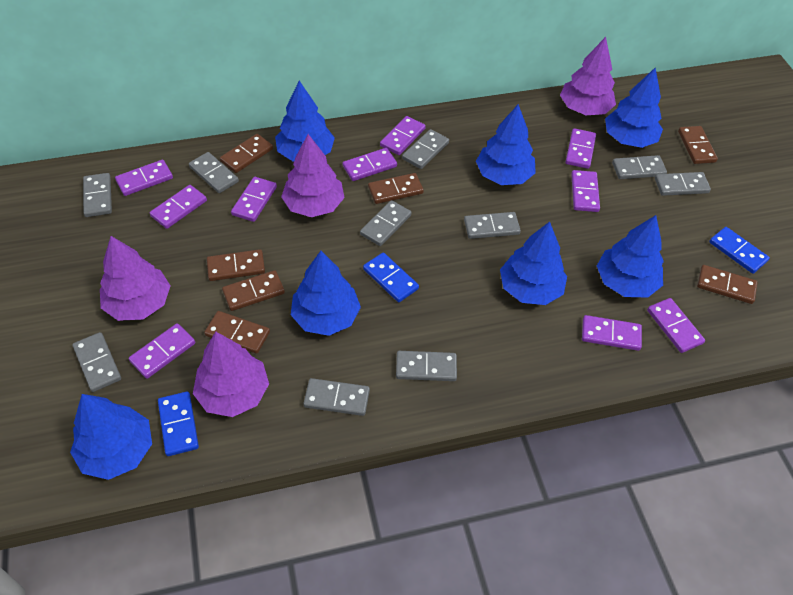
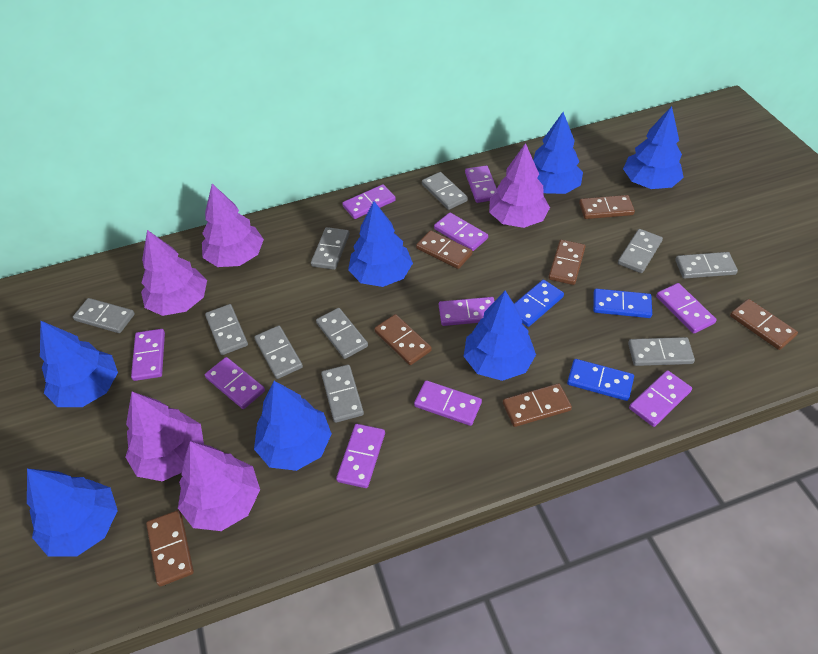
purple tree: 4 -> 5

